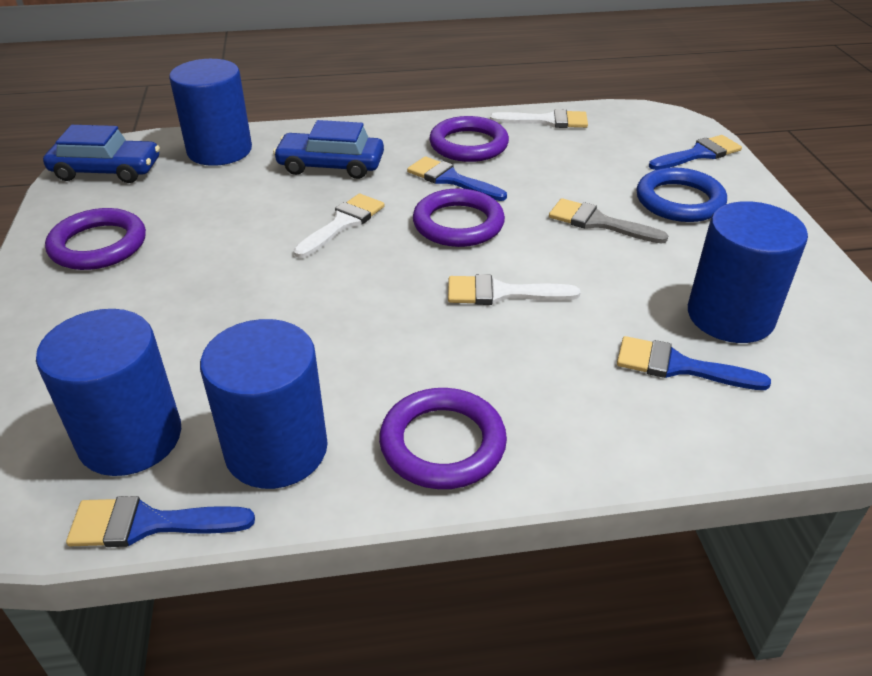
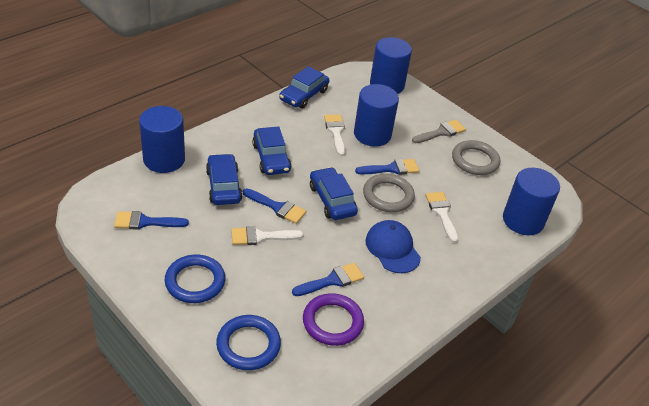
blue cap: 0 -> 1
blue car: 2 -> 4
blue ring: 1 -> 2
grey ring: 0 -> 2
purple ring: 4 -> 1

